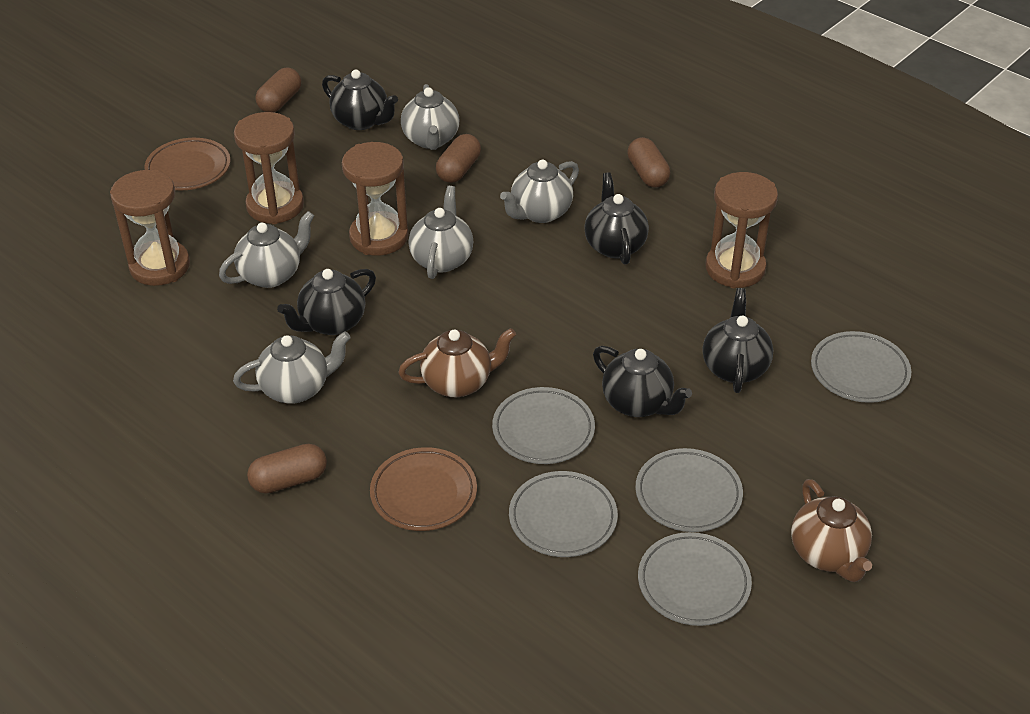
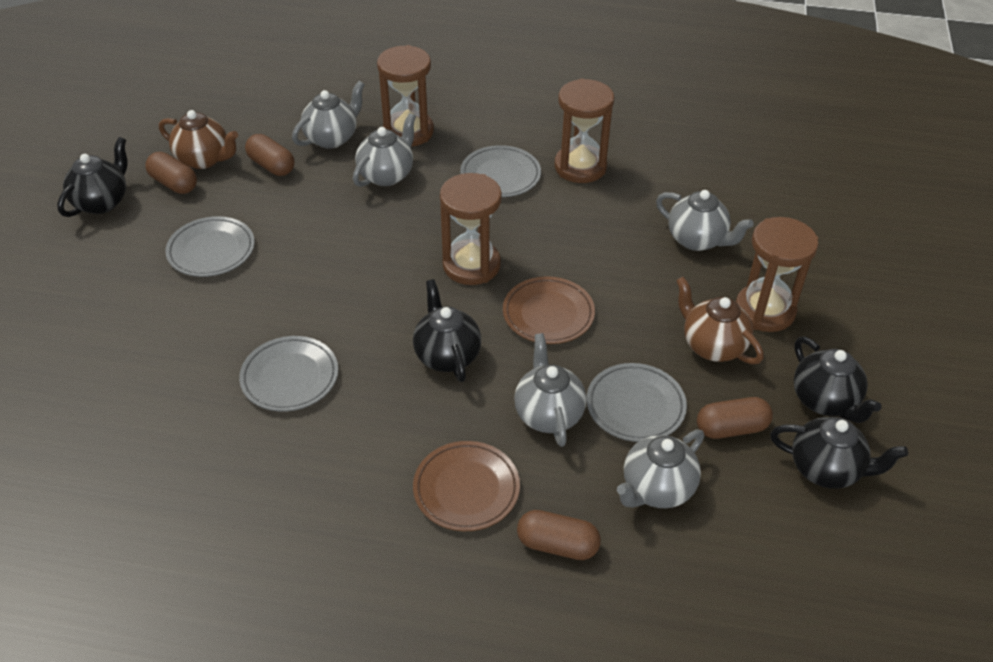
black teapot: 5 -> 4
grey plate: 5 -> 4

